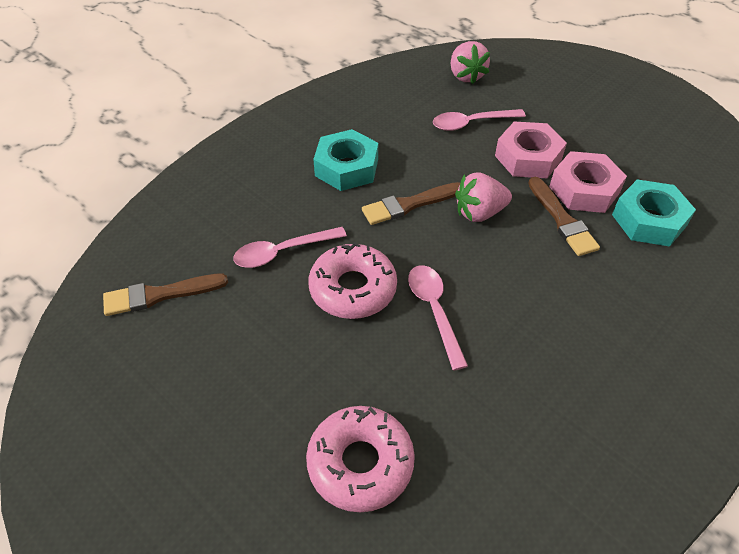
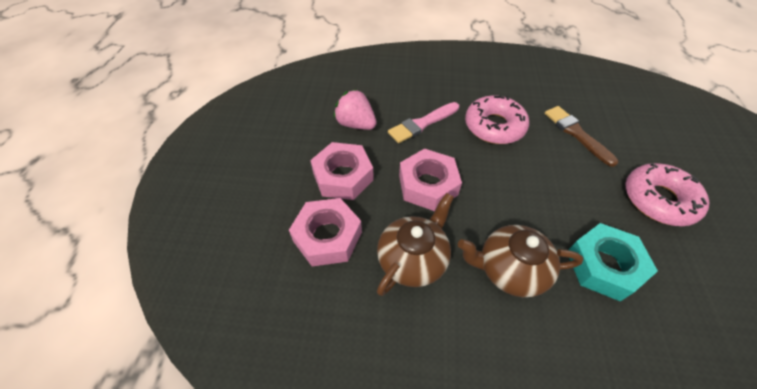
brown brush: 3 -> 1
brown teapot: 0 -> 2
pink brush: 0 -> 1
pink nut: 2 -> 3
pink spoon: 3 -> 0
pink strawberry: 2 -> 1
turquoise nut: 2 -> 1

